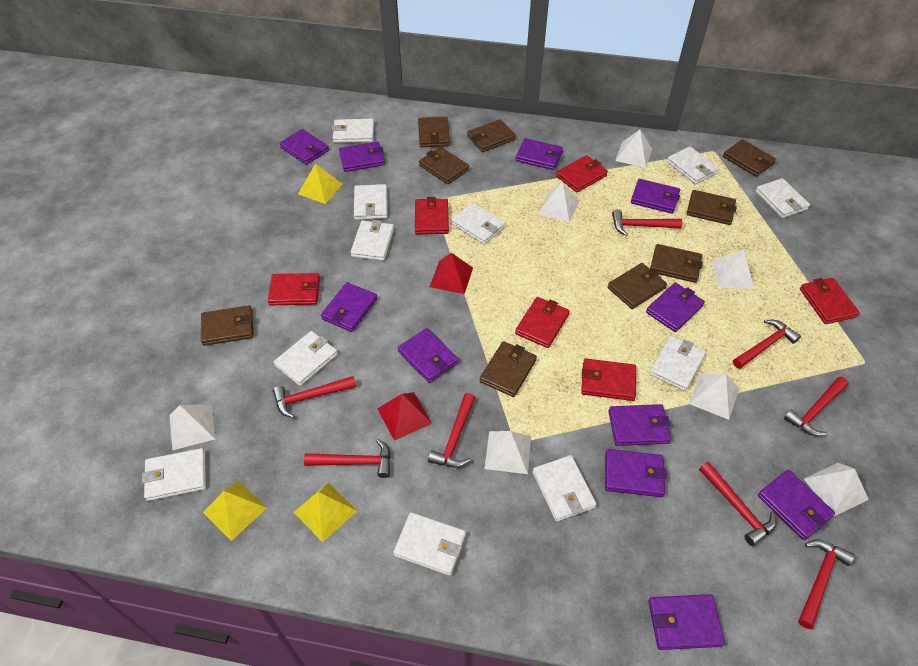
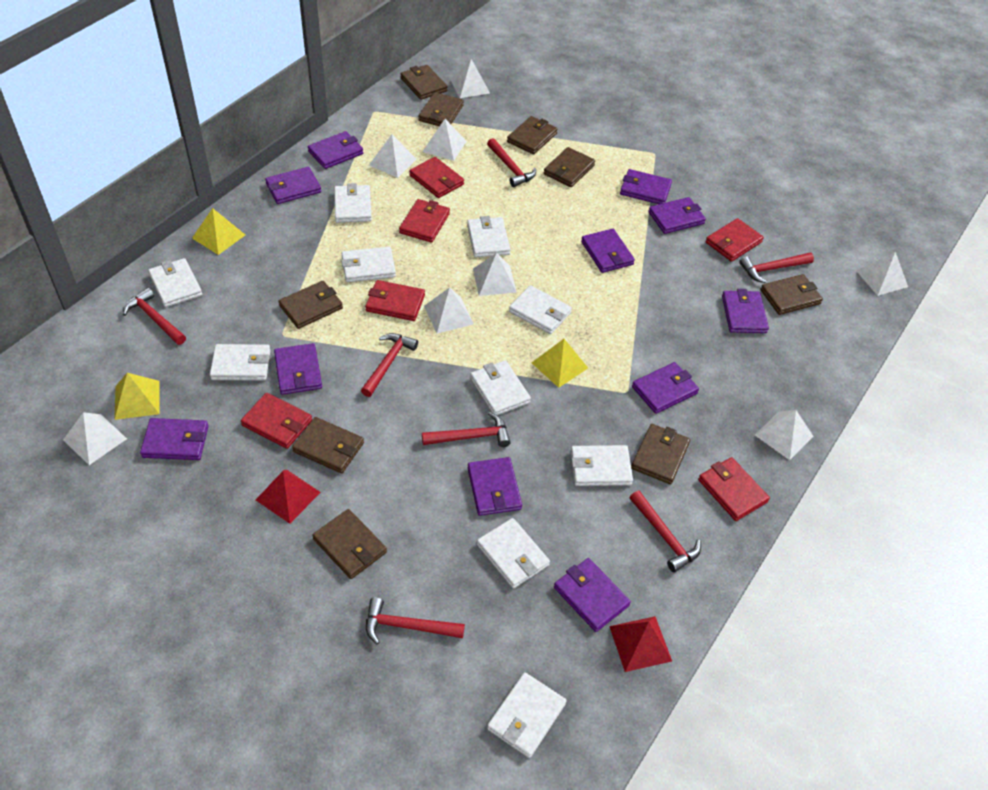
red hammer: 8 -> 7
white pyramid: 7 -> 8
white wallet: 11 -> 10

